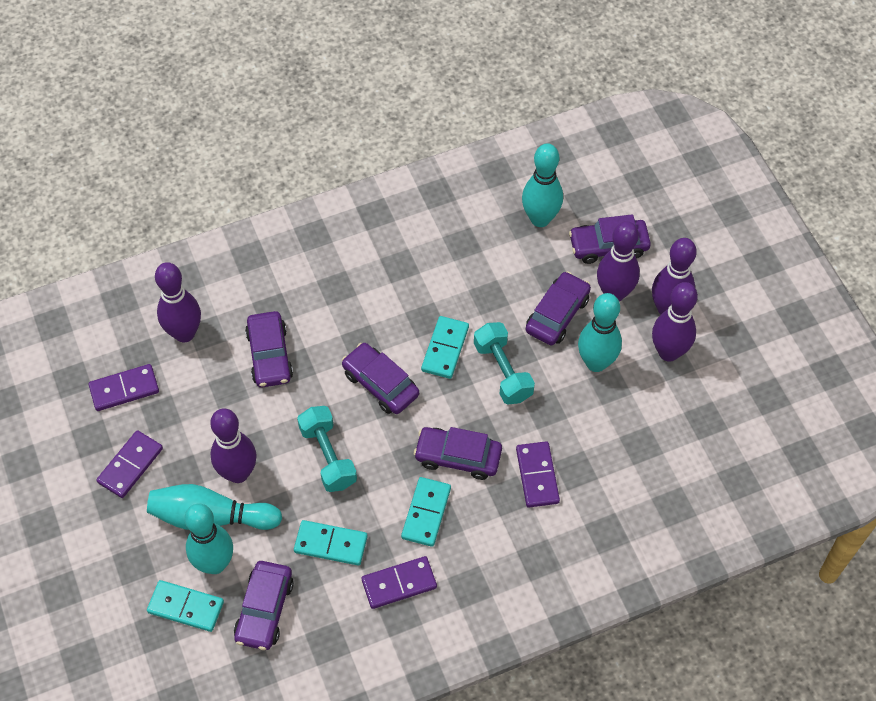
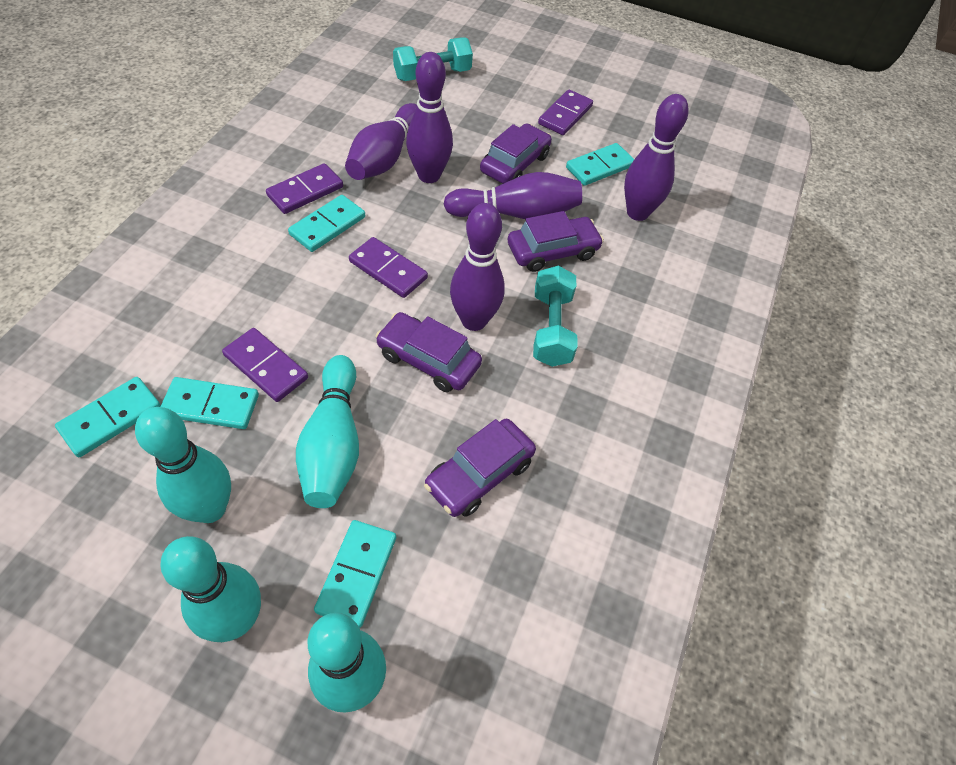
purple car: 6 -> 4
turquoise domino: 4 -> 5

